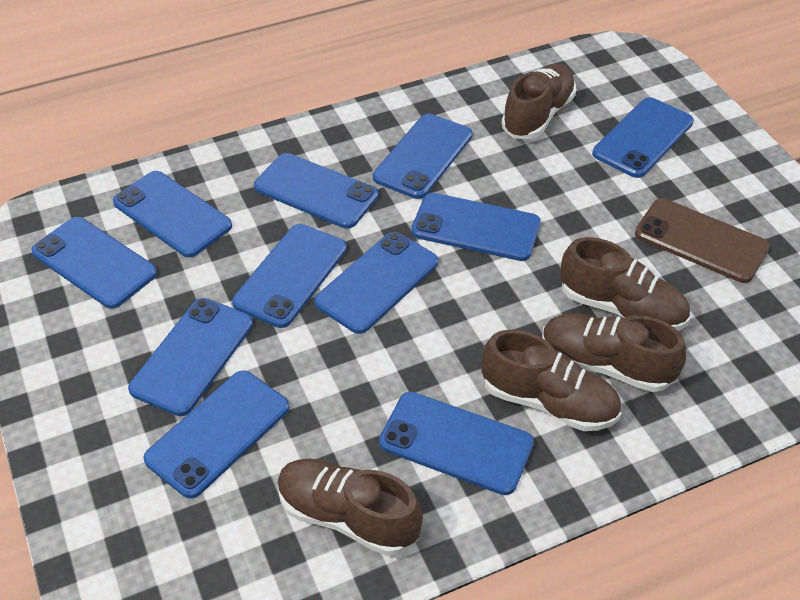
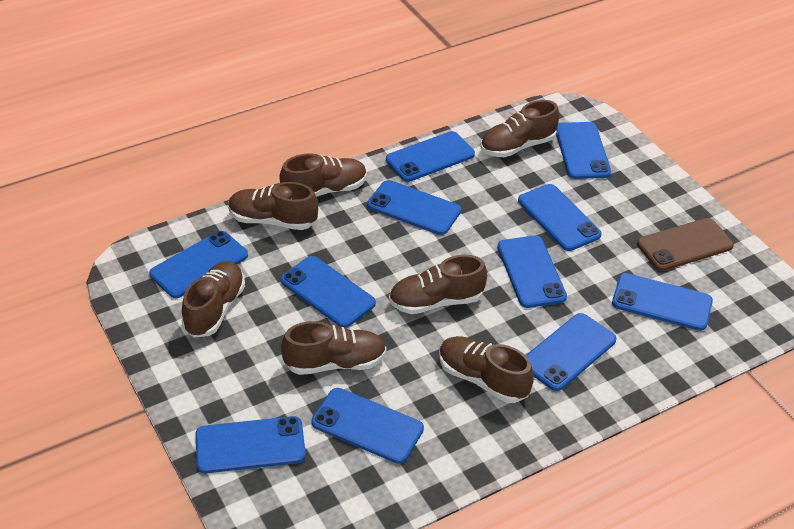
brown shoe: 5 -> 7

